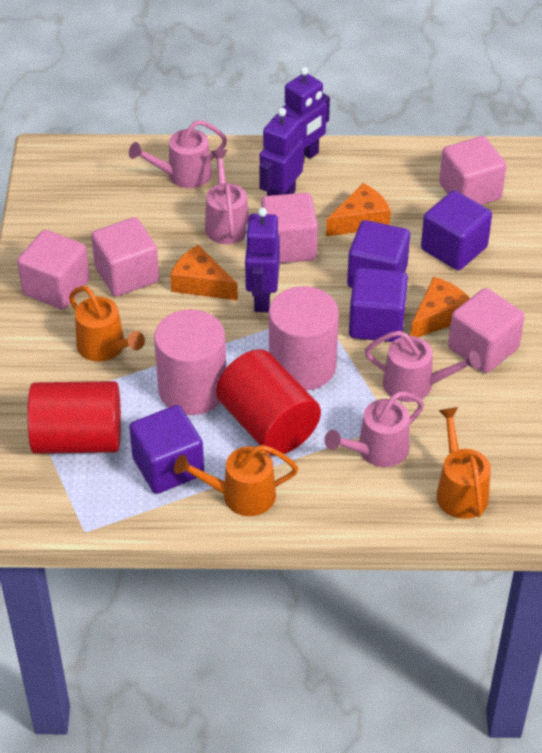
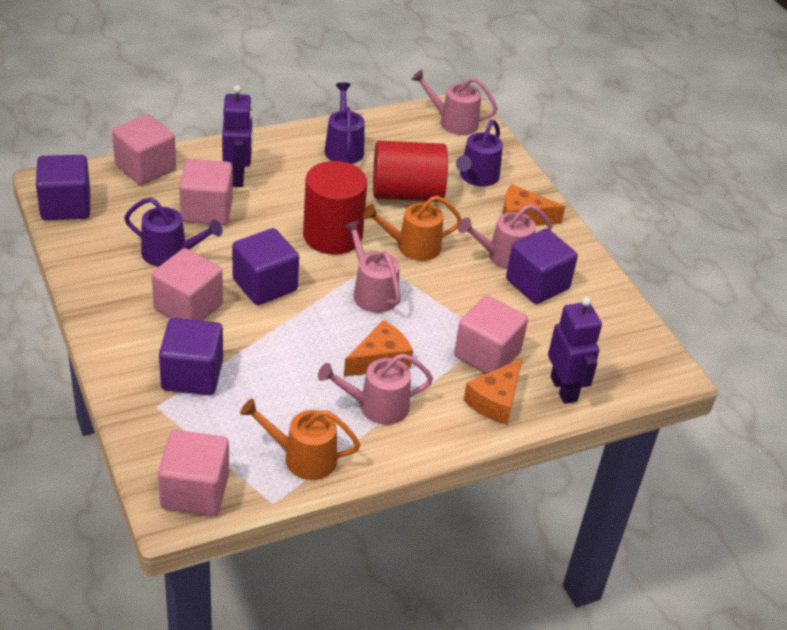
orange watering can: 3 -> 2
pink cylinder: 2 -> 0
purple robot: 3 -> 2
purple watering can: 0 -> 3

